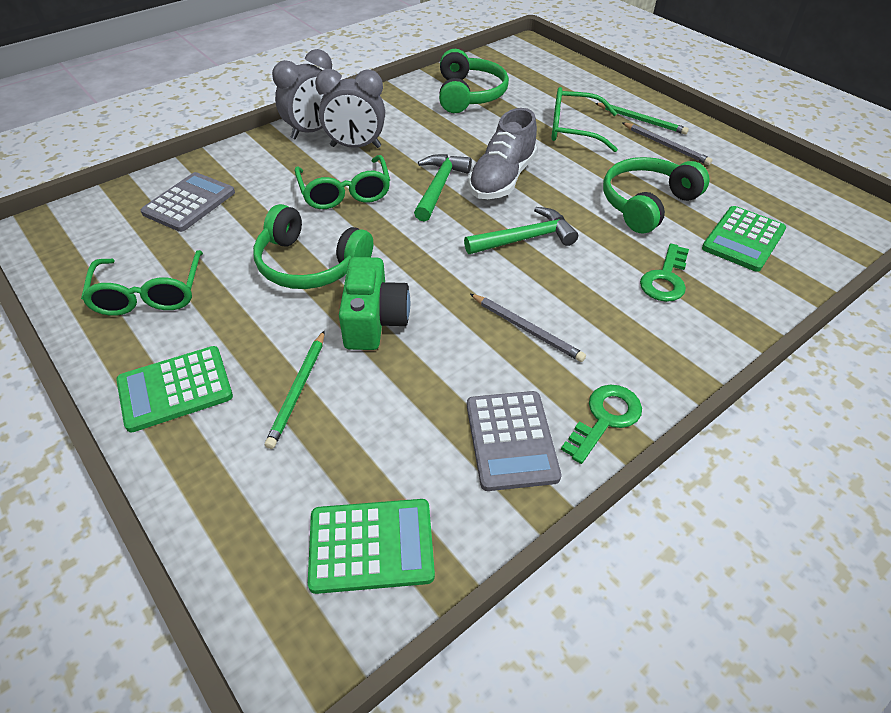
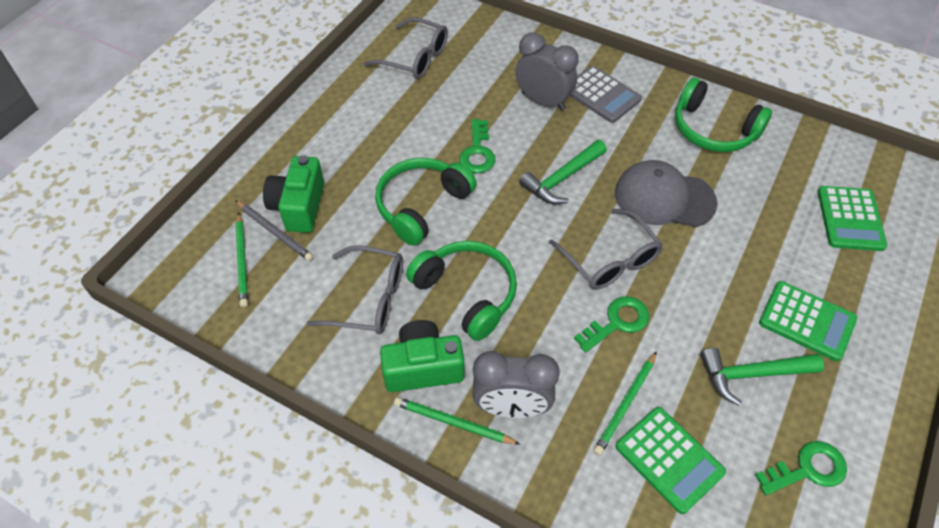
green camera: 1 -> 2
green glasses: 3 -> 0
green key: 2 -> 3
green pencil: 2 -> 3
grey calculator: 2 -> 1
grey cap: 0 -> 1
grey glasses: 0 -> 3
grey pencil: 2 -> 1
grey shoe: 1 -> 0

